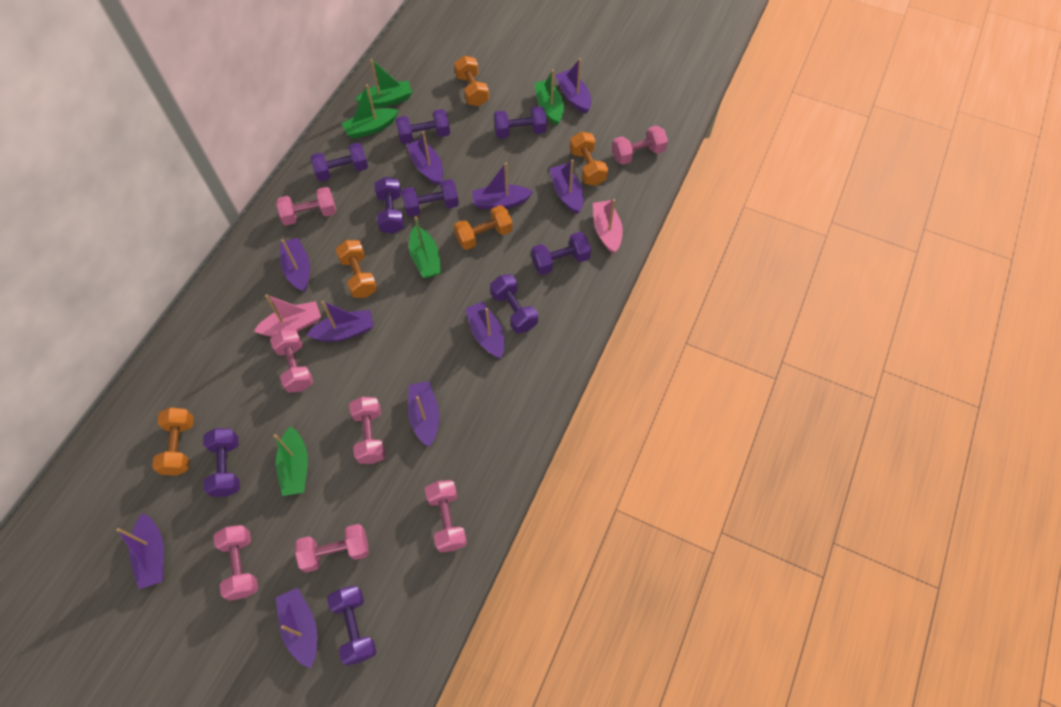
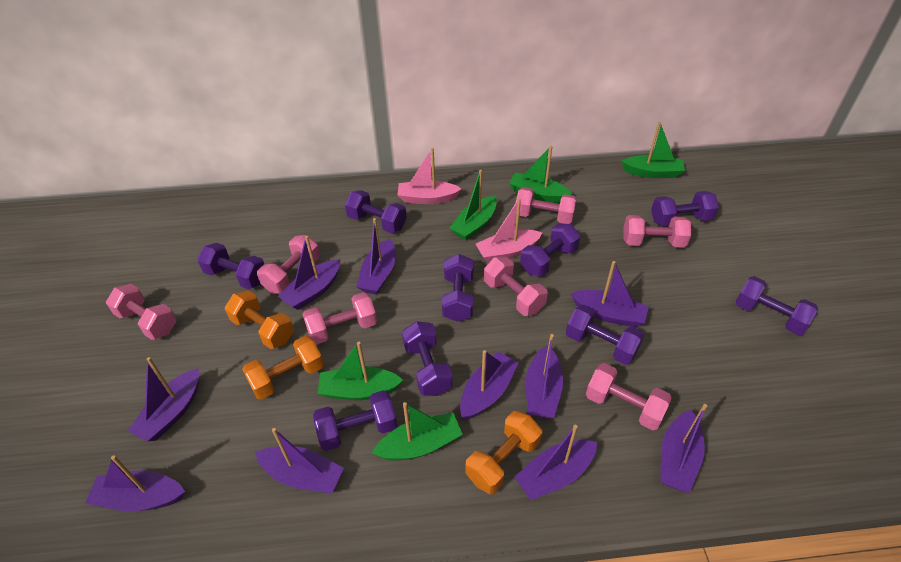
orange dumbbell: 5 -> 3

